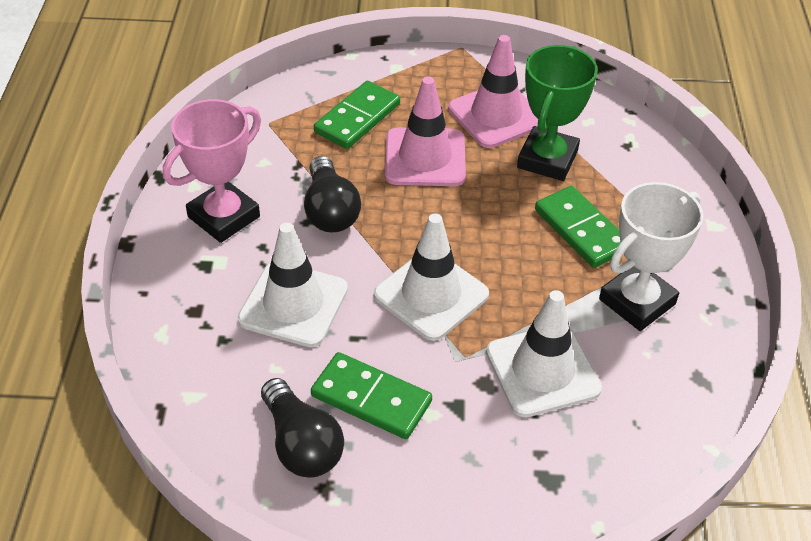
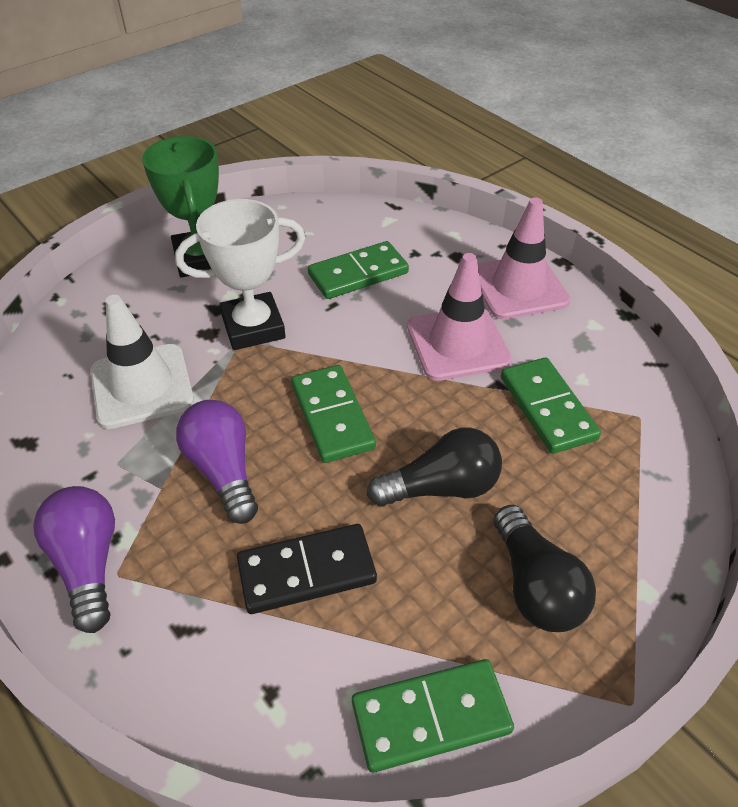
black domino: 0 -> 1
green domino: 3 -> 4
pink trophy: 1 -> 0
purple light bulb: 0 -> 2
white traffic cone: 3 -> 1

